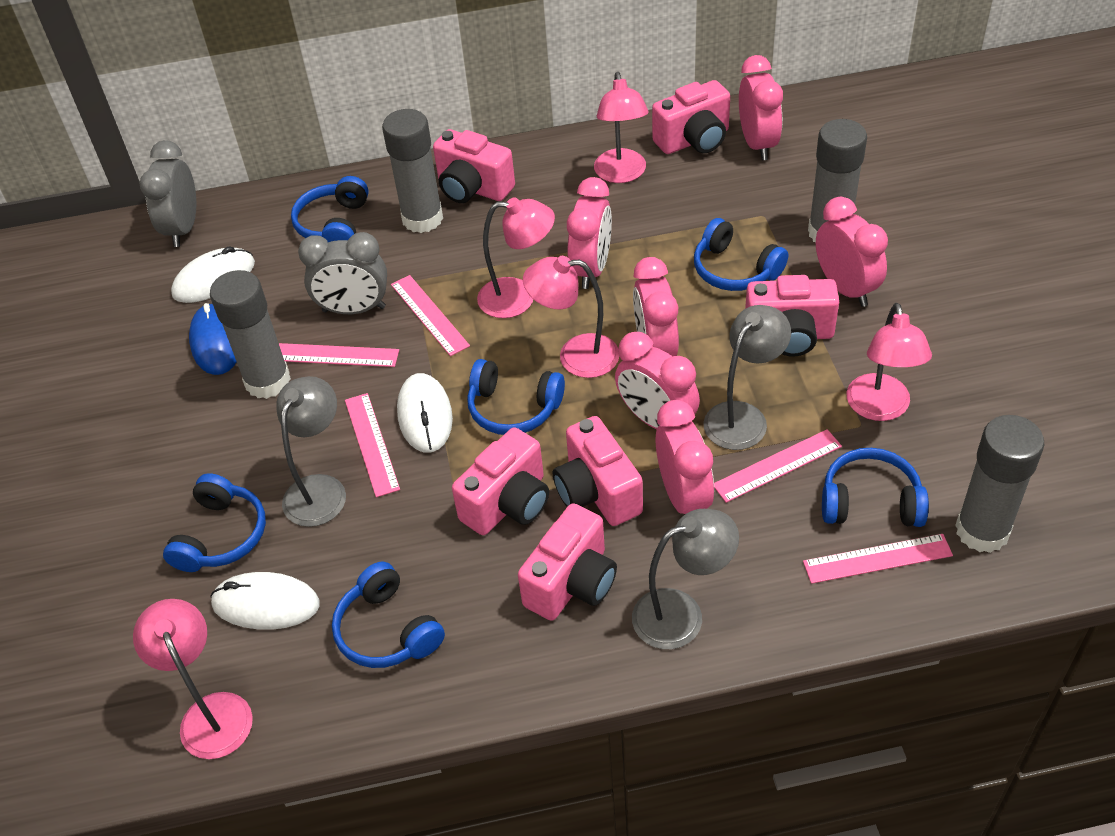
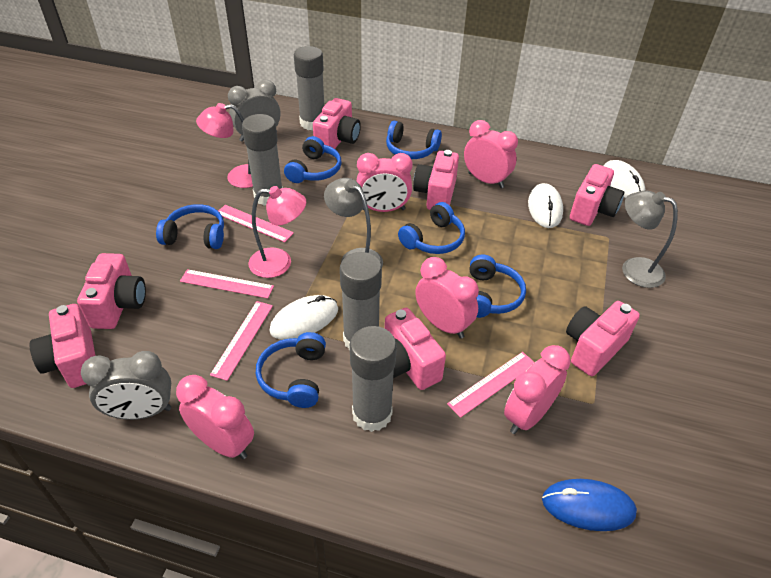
grey lamp: 3 -> 2
pink camera: 6 -> 7
pink clock: 6 -> 5
pink lamp: 5 -> 2
pink ruler: 5 -> 4

